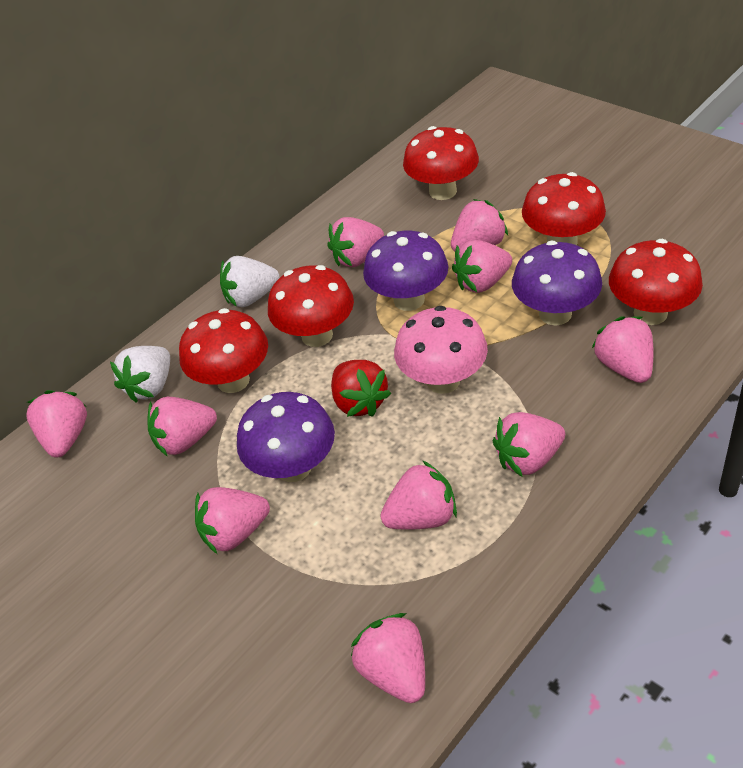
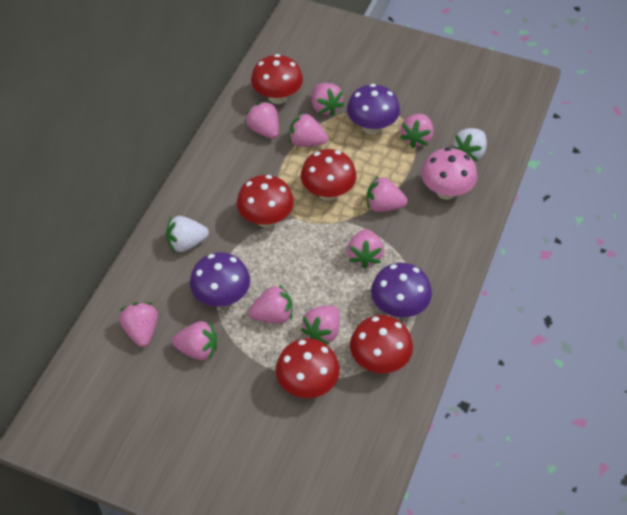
red strawberry: 1 -> 0

